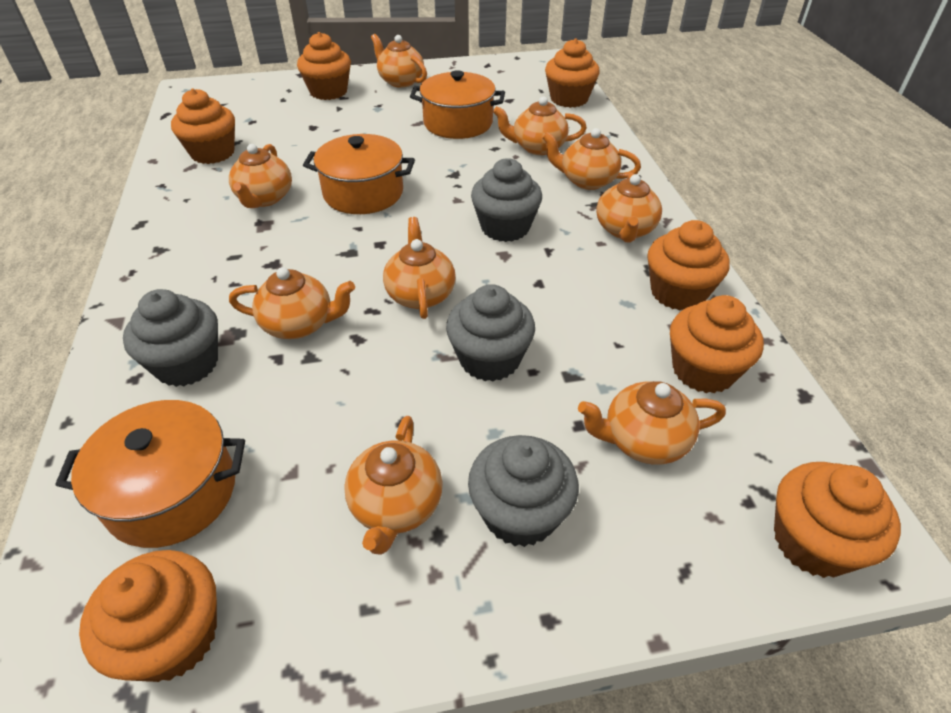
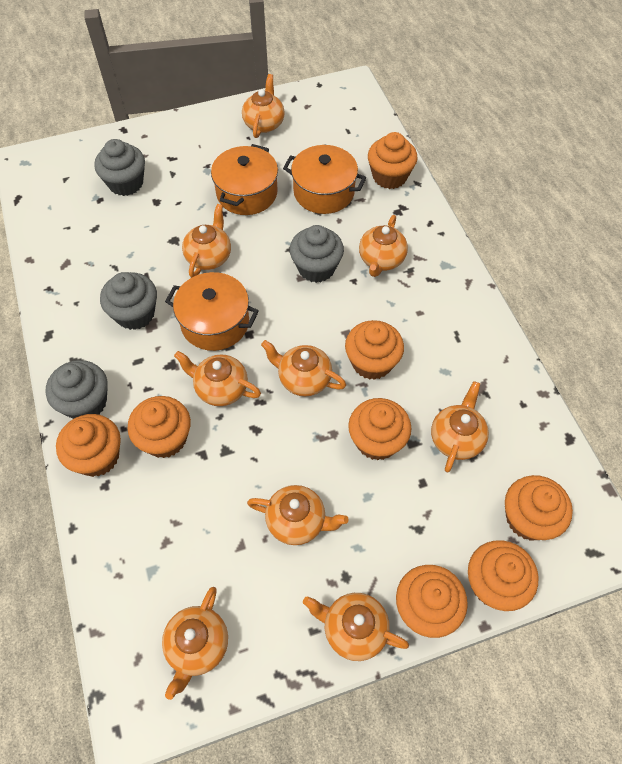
orange cupcake: 7 -> 8

